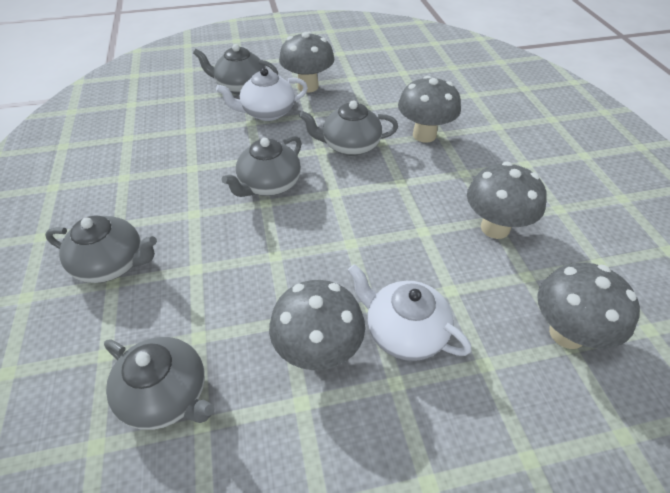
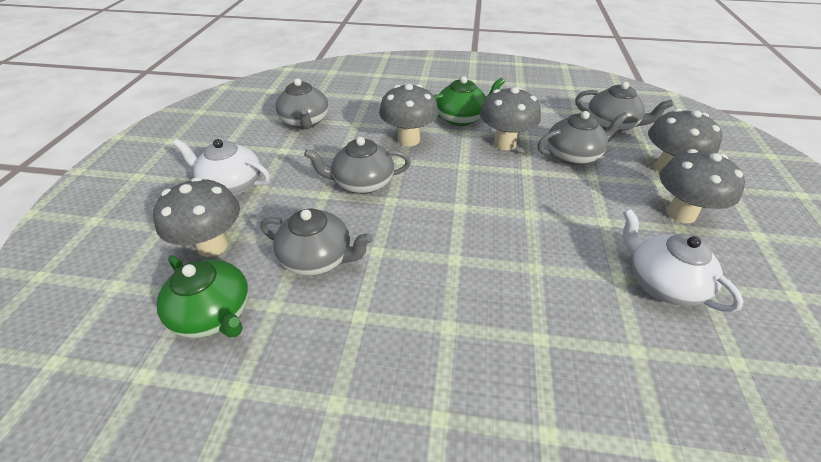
green teapot: 0 -> 2

